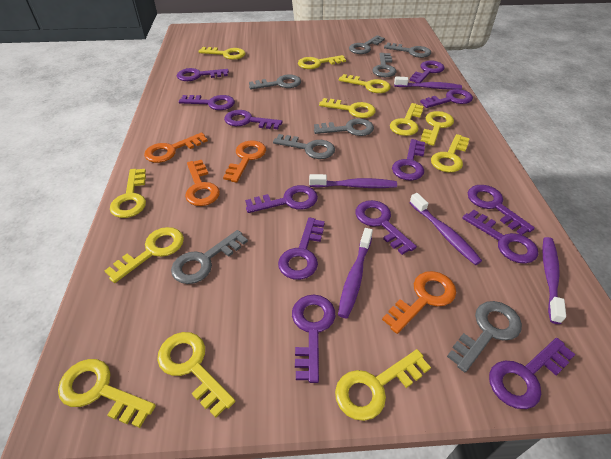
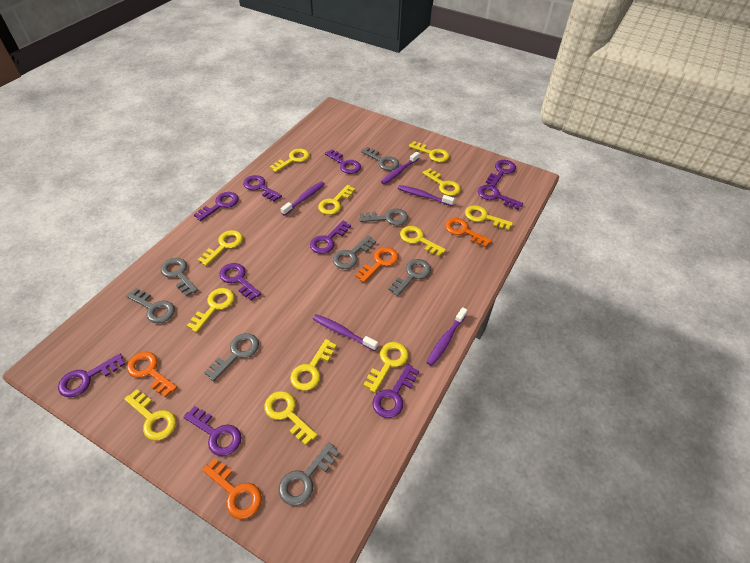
purple key: 13 -> 10

